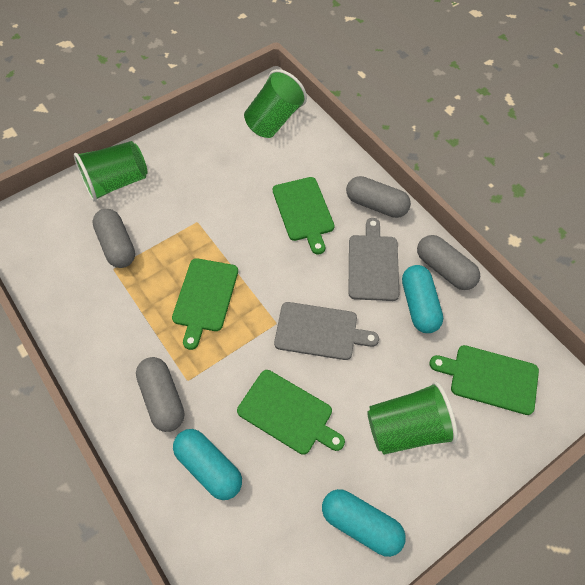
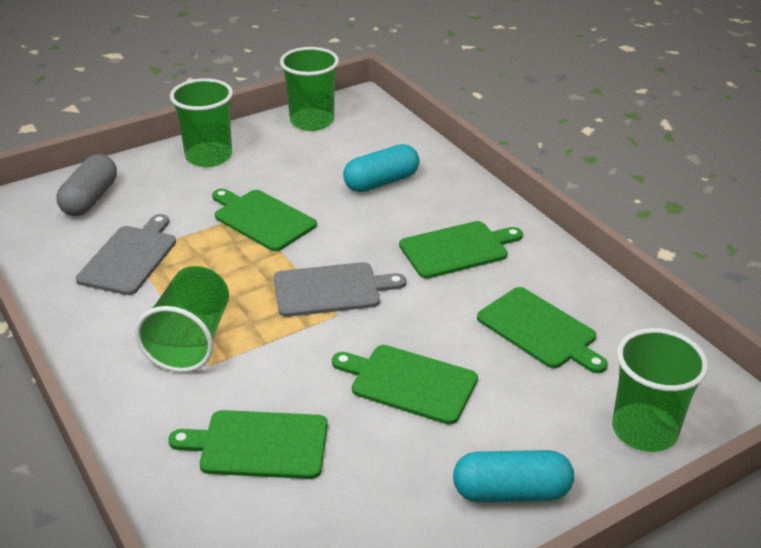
green cup: 3 -> 4
green cutting board: 4 -> 5
grey capsule: 4 -> 1
turquoise capsule: 3 -> 2

